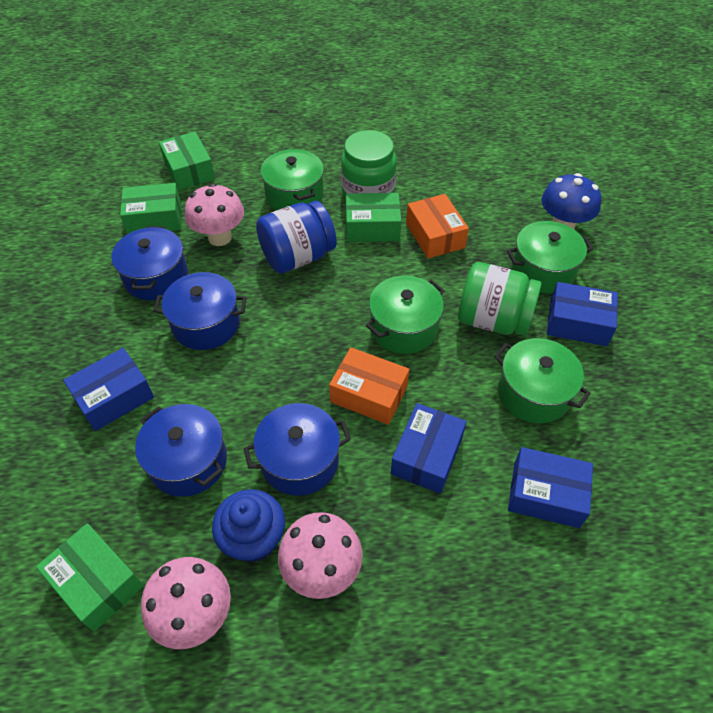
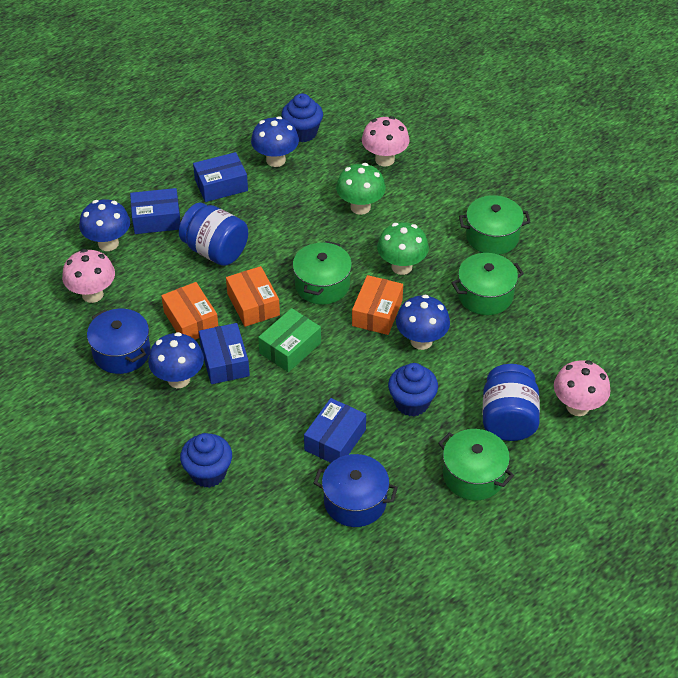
blue cupcake: 1 -> 3
blue jar: 1 -> 2
blue mushroom: 1 -> 4
blue pot: 4 -> 2
green box: 4 -> 1
green jar: 2 -> 0
green mushroom: 0 -> 2
orange box: 2 -> 3

